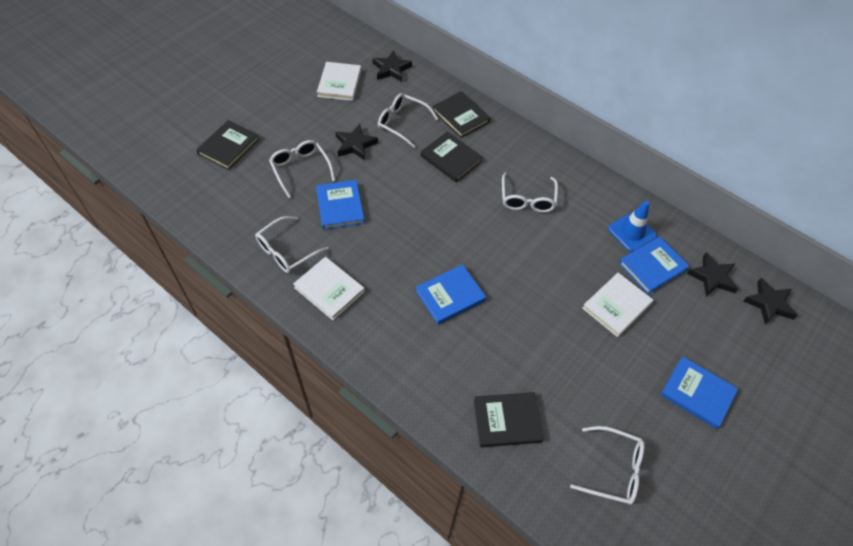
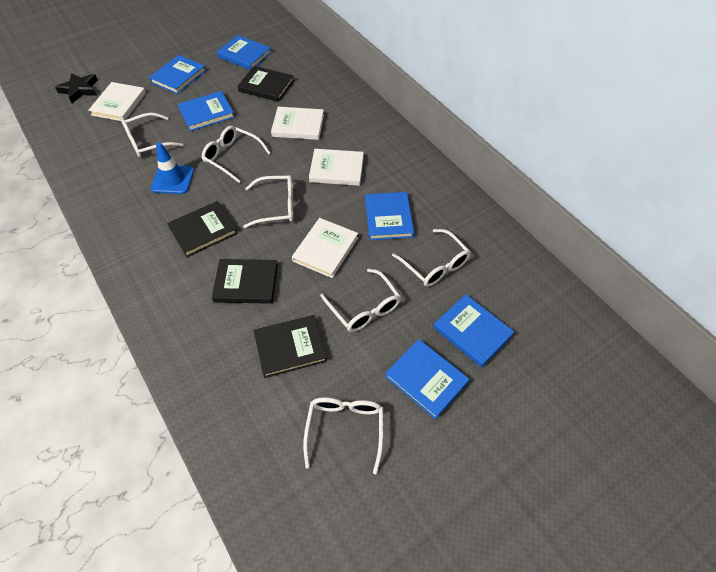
black star: 4 -> 1
blue book: 4 -> 6
white book: 3 -> 4
white glasses: 5 -> 6

